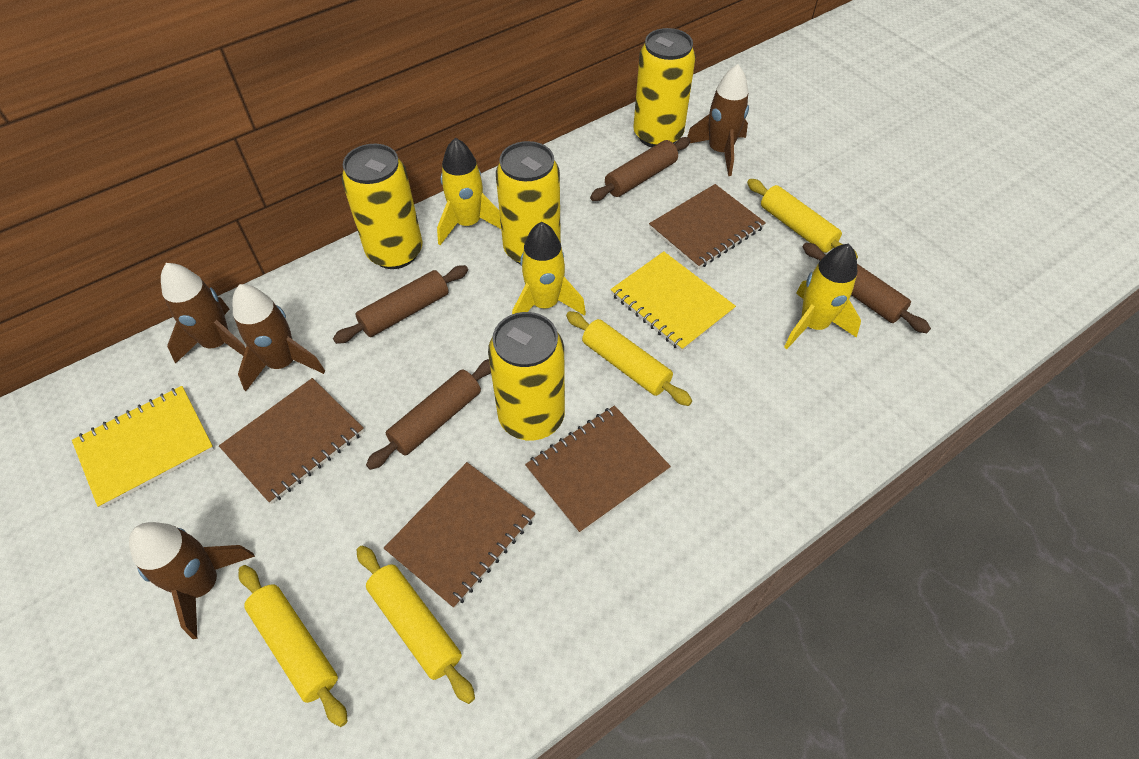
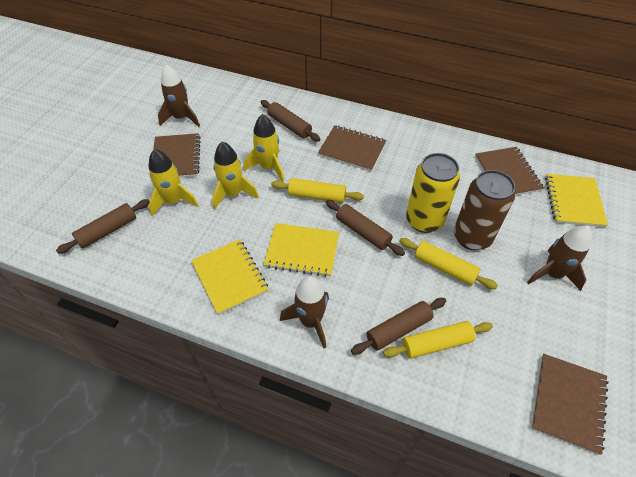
brown can: 0 -> 1
brown rocket: 4 -> 3
yellow can: 4 -> 1
yellow notebook: 2 -> 3
yellow rolling pin: 4 -> 3

